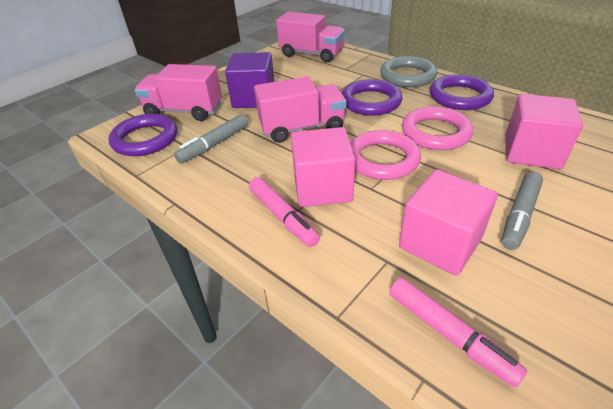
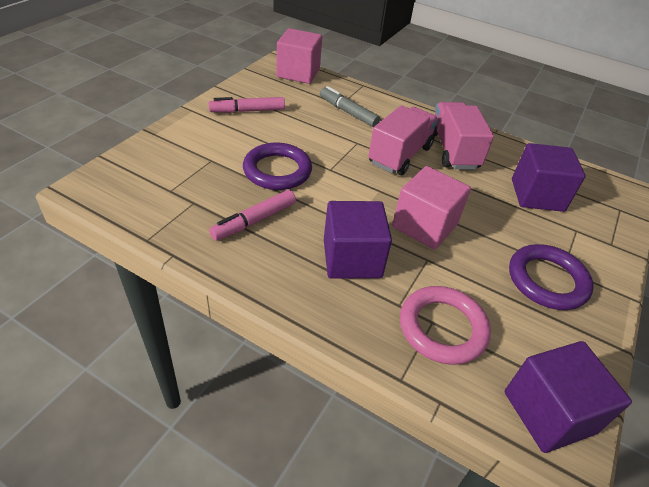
grey marker: 2 -> 1
grey ring: 1 -> 0
pink cube: 3 -> 2
pink ring: 2 -> 1
pink truck: 3 -> 2
purple cube: 1 -> 3
purple ring: 3 -> 2

